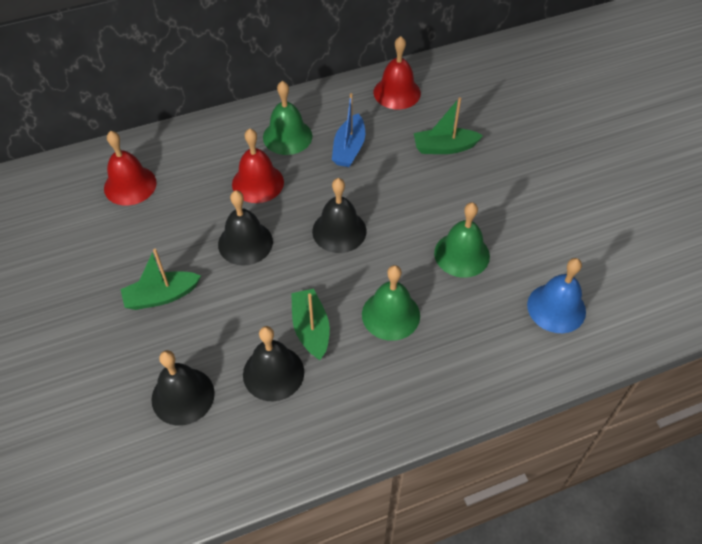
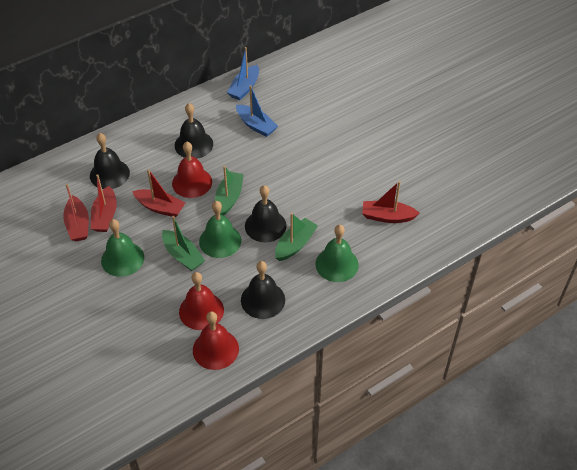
blue bell: 1 -> 0
blue boat: 1 -> 2
red boat: 0 -> 4

